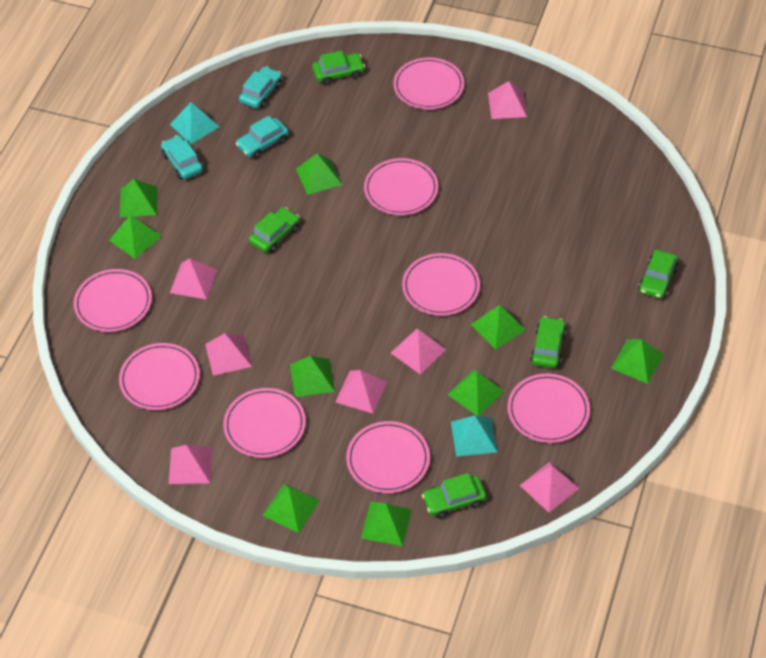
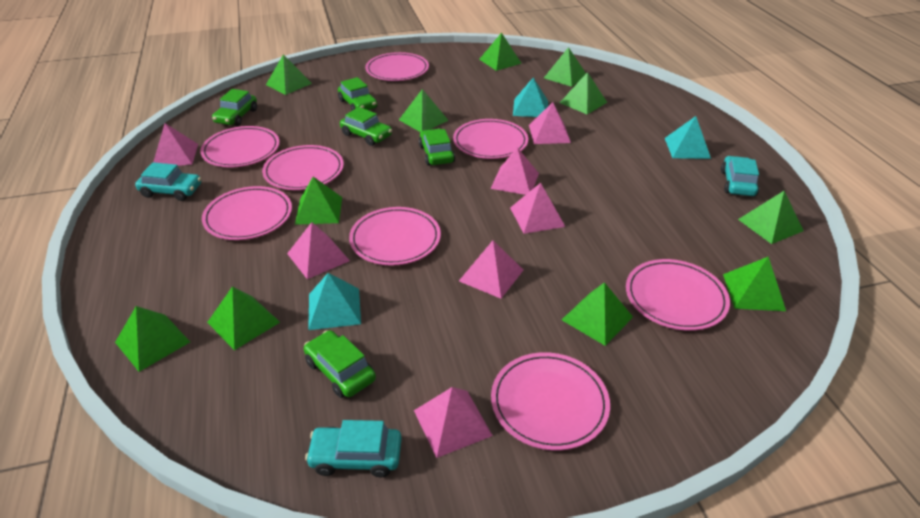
green pyramid: 9 -> 11
turquoise pyramid: 2 -> 3

